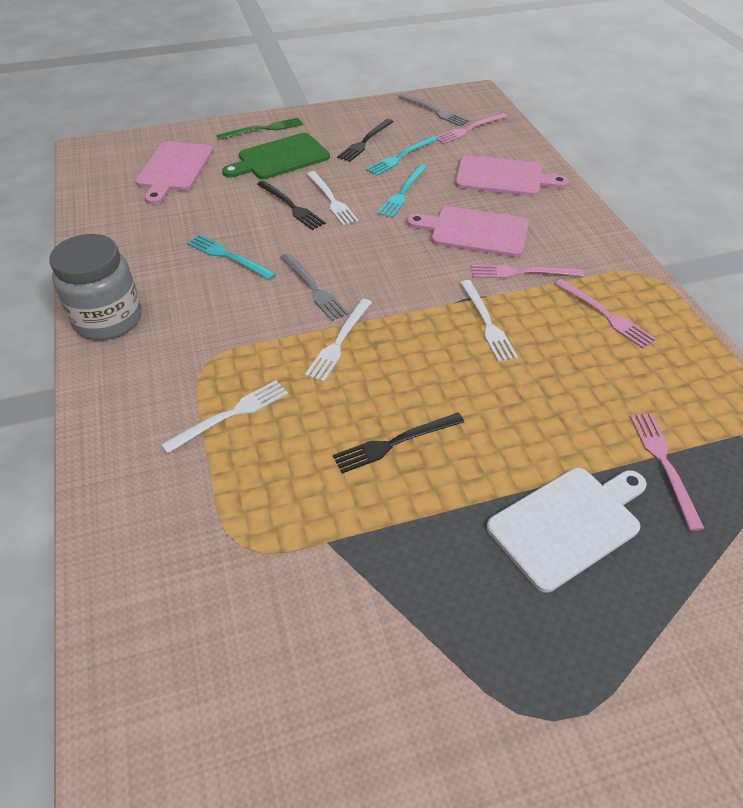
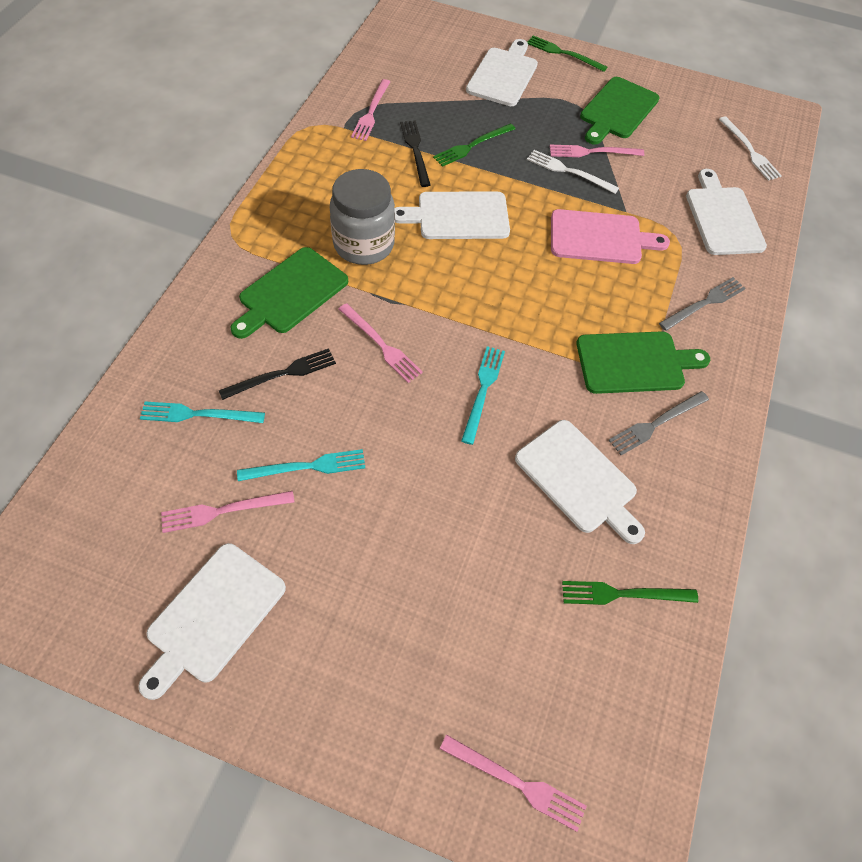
black fork: 3 -> 2
green cutting board: 1 -> 3
green fork: 1 -> 3
pink cutting board: 3 -> 1
pink fork: 4 -> 5
white cutting board: 1 -> 5
white fork: 4 -> 2

